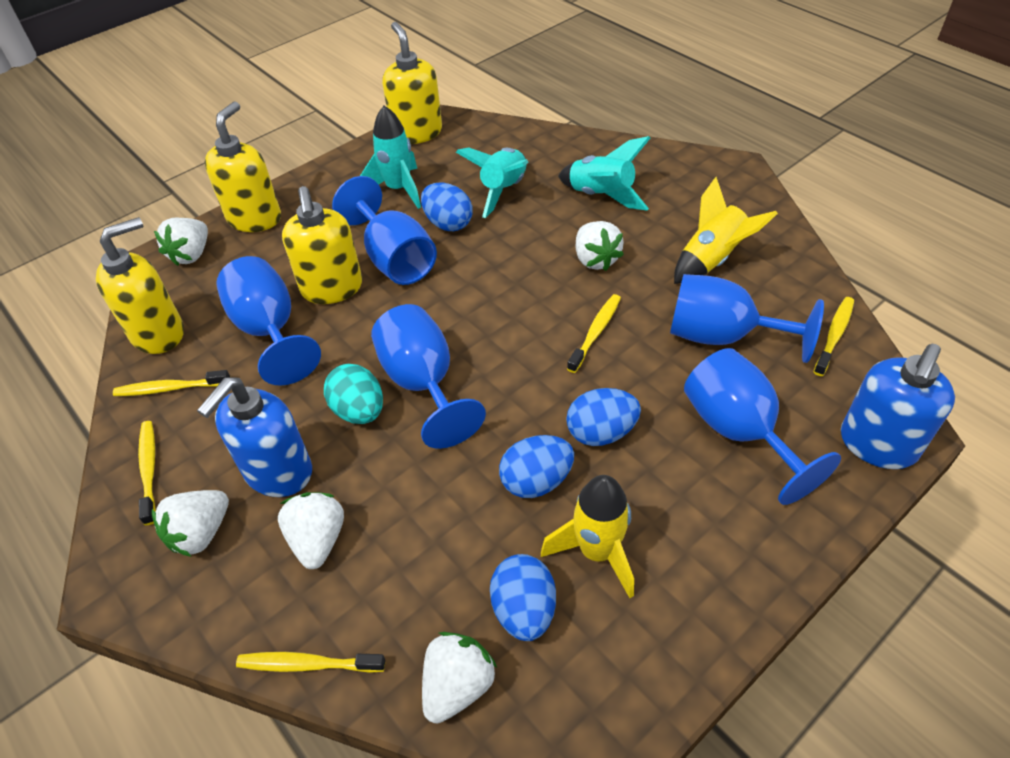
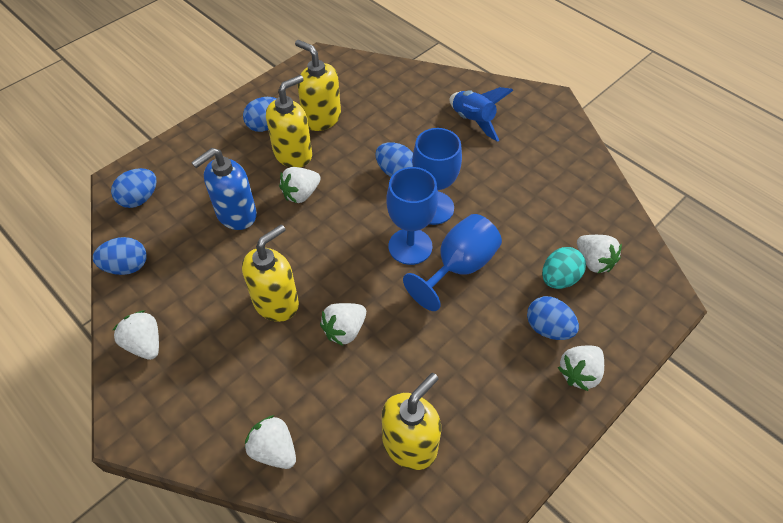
blue egg: 4 -> 5
blue goblet: 5 -> 3
blue rocket: 0 -> 1
blue soap dispenser: 2 -> 1
turquoise rocket: 3 -> 0
white strawberry: 5 -> 6
yellow rocket: 2 -> 0
yellow toothbrush: 5 -> 0

